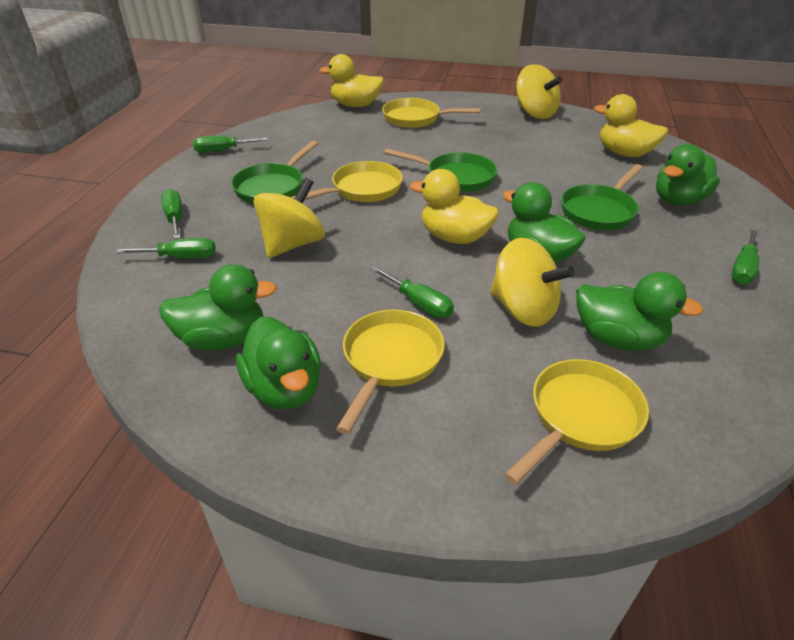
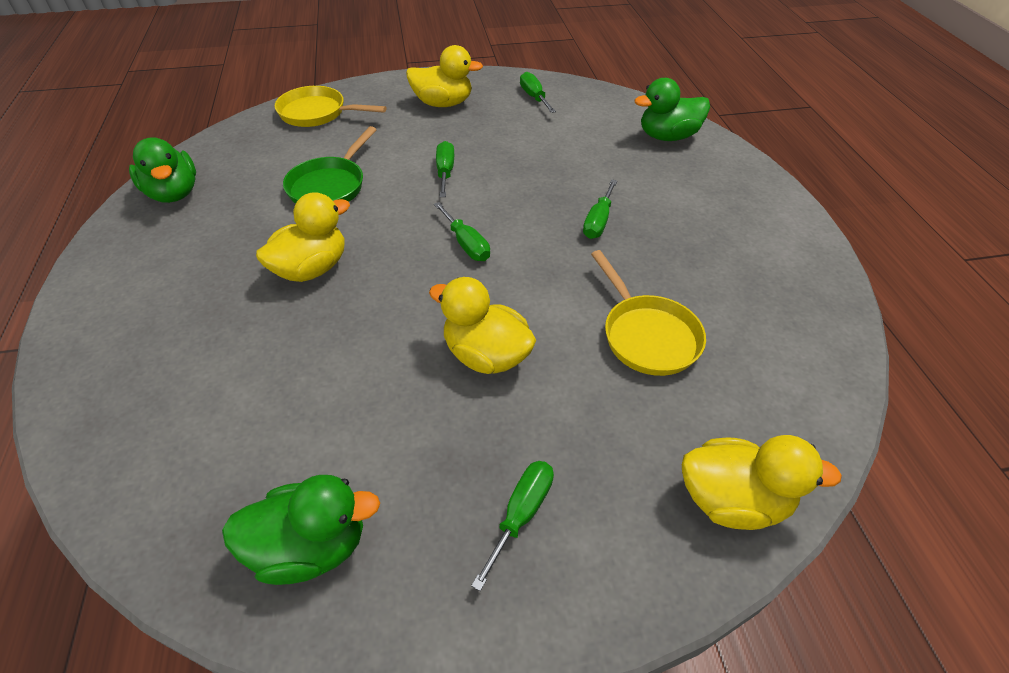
green duck: 5 -> 3
green pan: 3 -> 1
yellow duck: 3 -> 4
yellow pan: 4 -> 2
yellow spinning top: 3 -> 0

